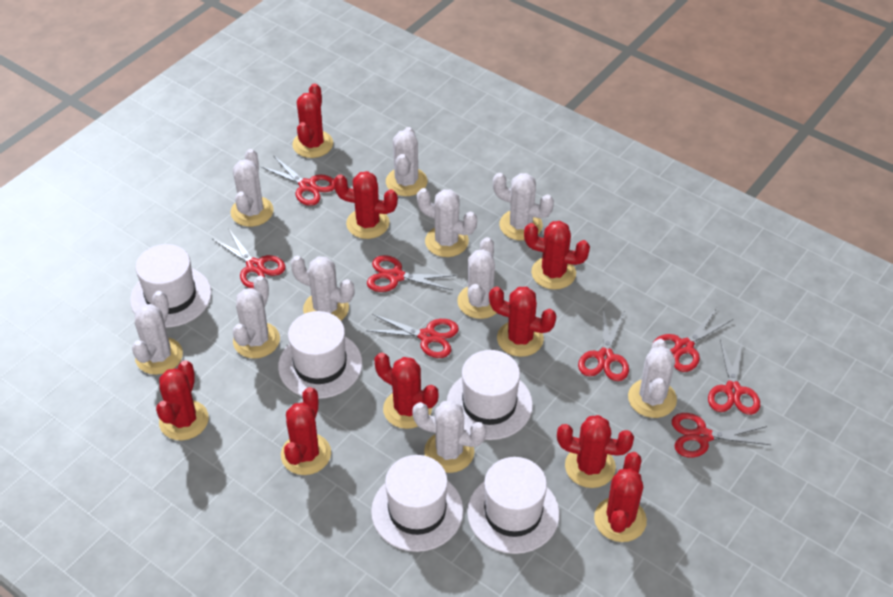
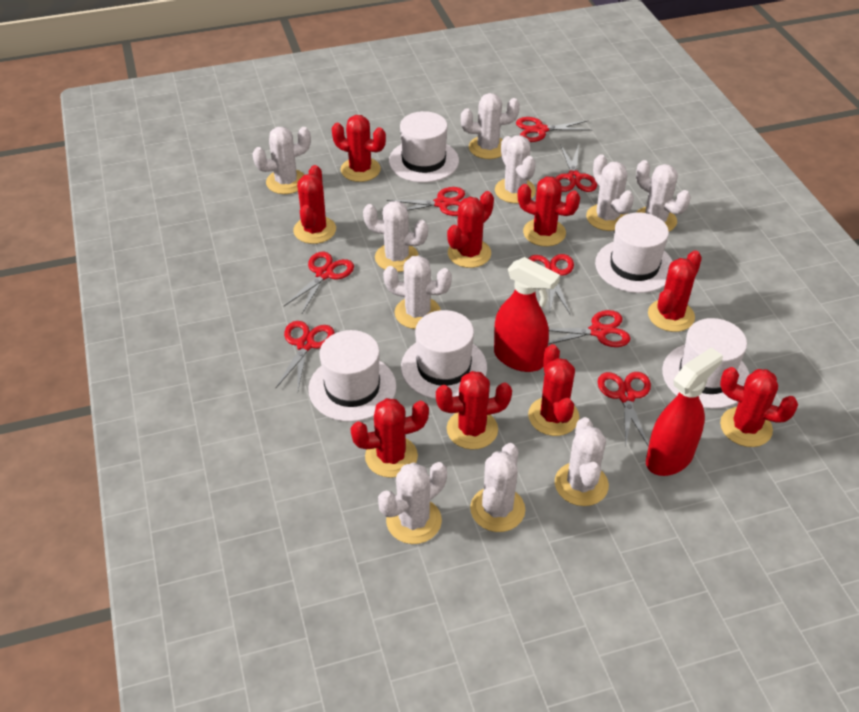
red spray bottle: 0 -> 2

